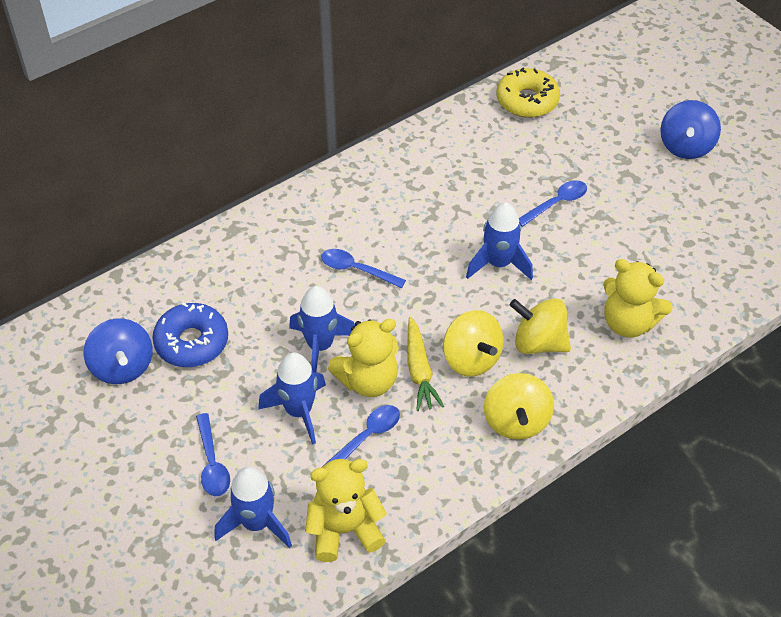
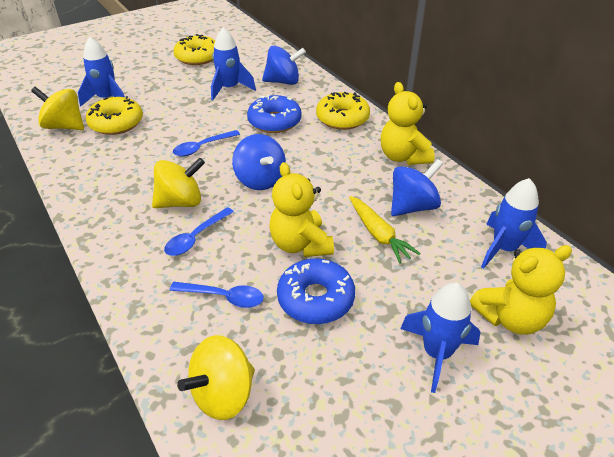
blue donut: 1 -> 2
blue spinning top: 2 -> 3
blue spoon: 4 -> 3
yellow donut: 1 -> 3

